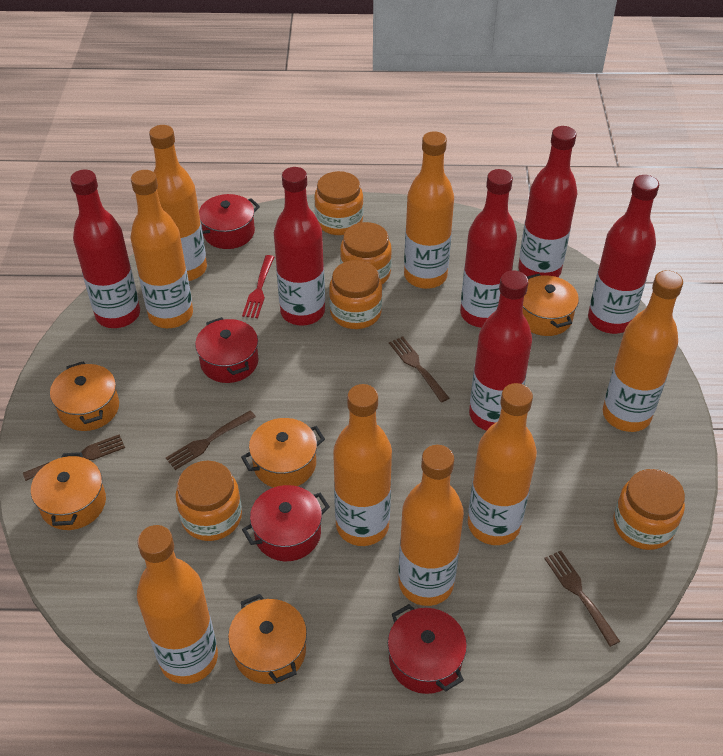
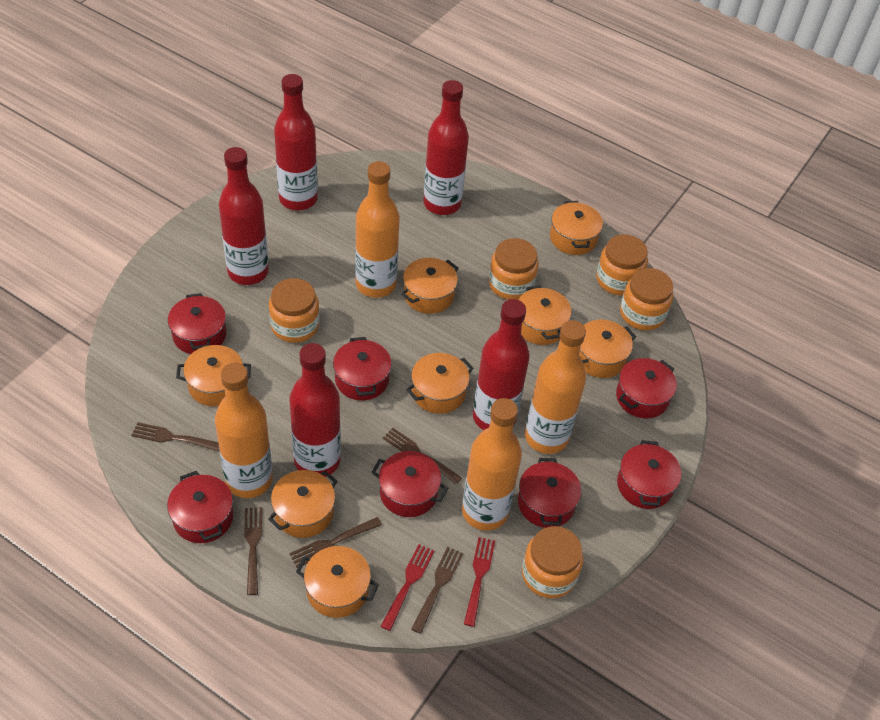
brown fork: 4 -> 5
orange bottle: 8 -> 4
orange pot: 5 -> 8
red bottle: 6 -> 5
red fork: 1 -> 2
red pot: 4 -> 7

